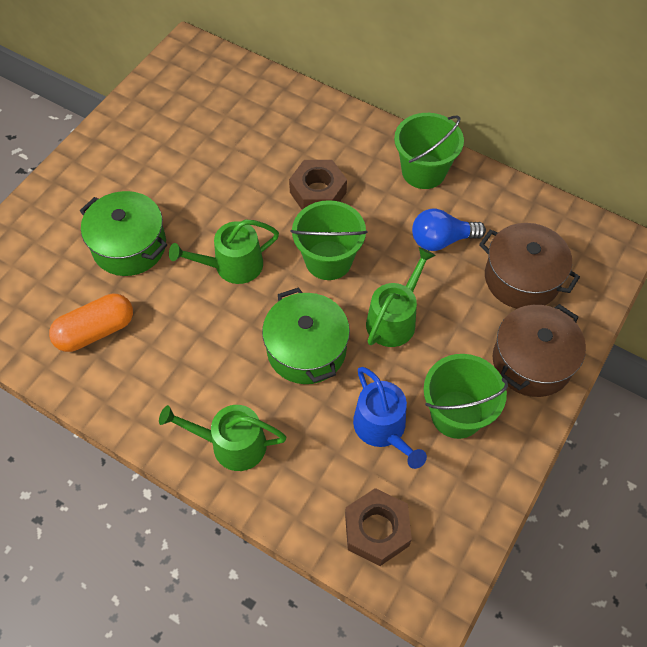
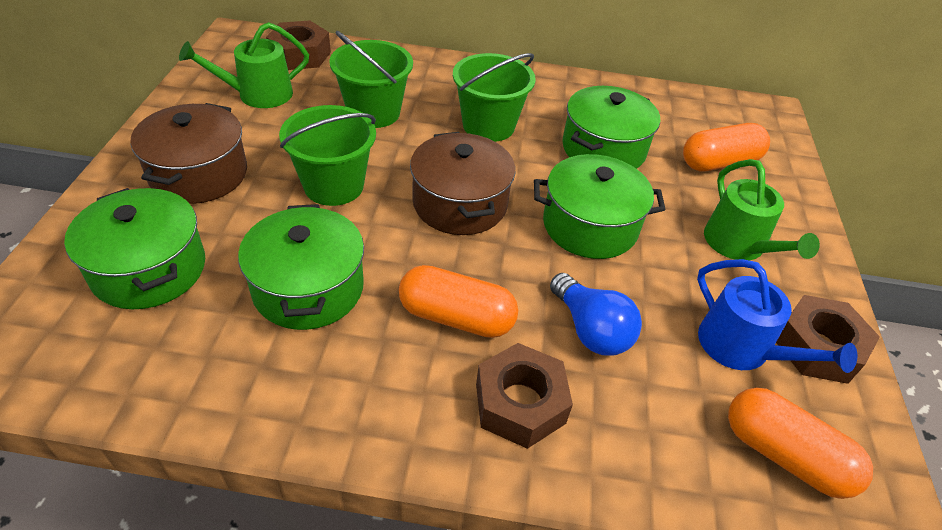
brown nut: 2 -> 3
green pot: 2 -> 4
green watering can: 3 -> 2
orange capsule: 1 -> 3

